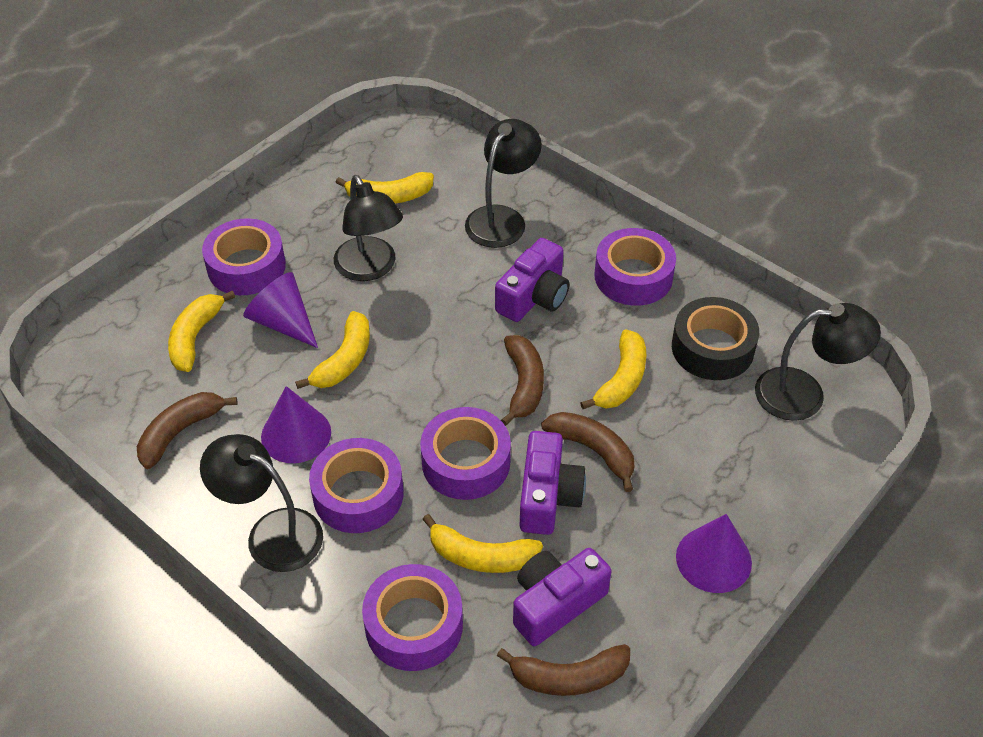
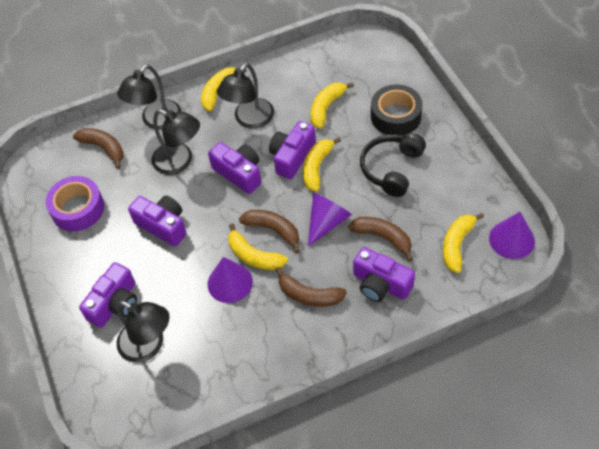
black headphones: 0 -> 1
purple camera: 3 -> 5
purple tape: 5 -> 1

